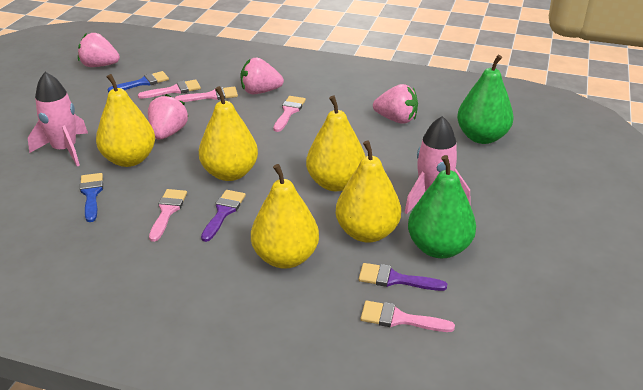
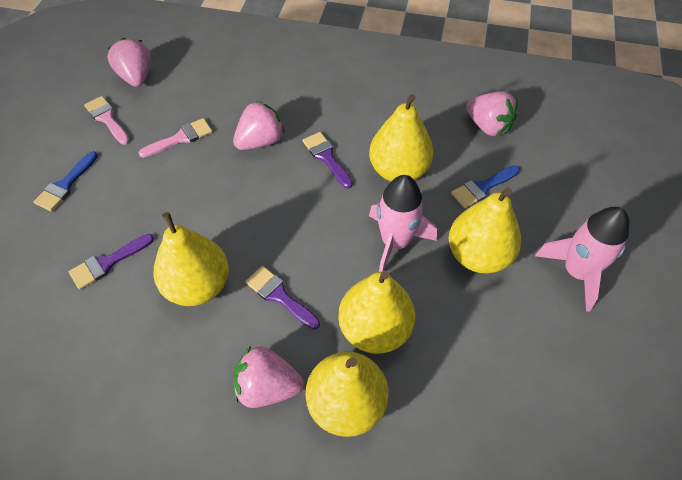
green pear: 2 -> 0
pink brush: 5 -> 2
purple brush: 2 -> 3

